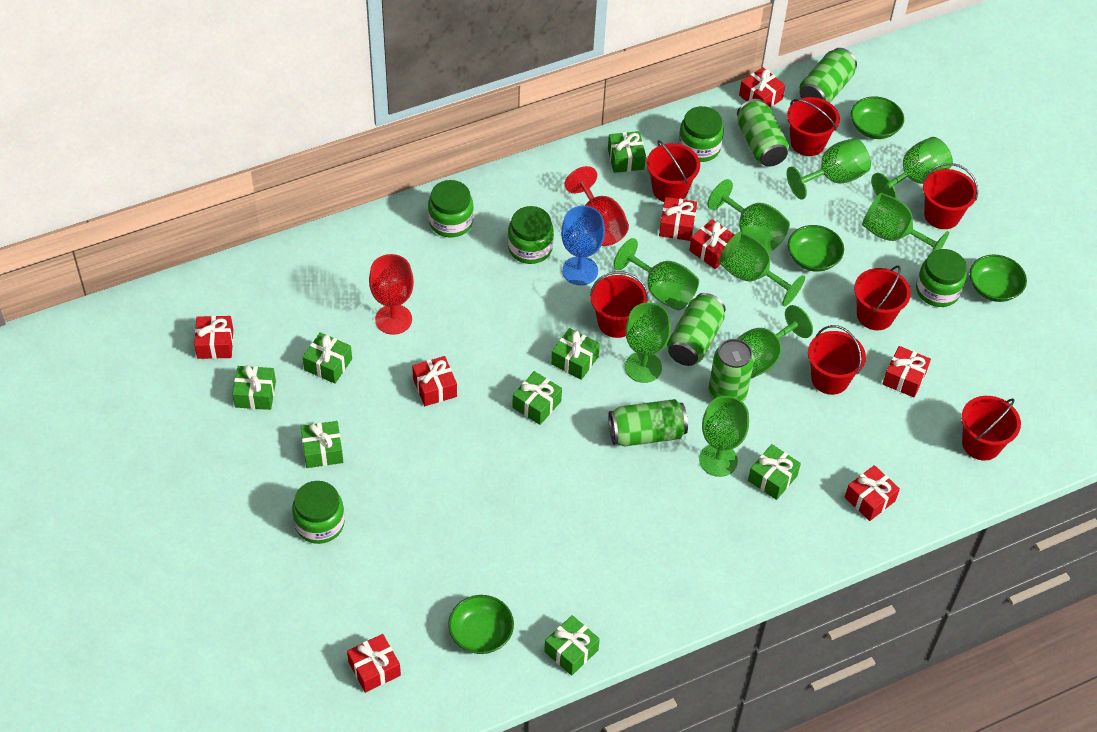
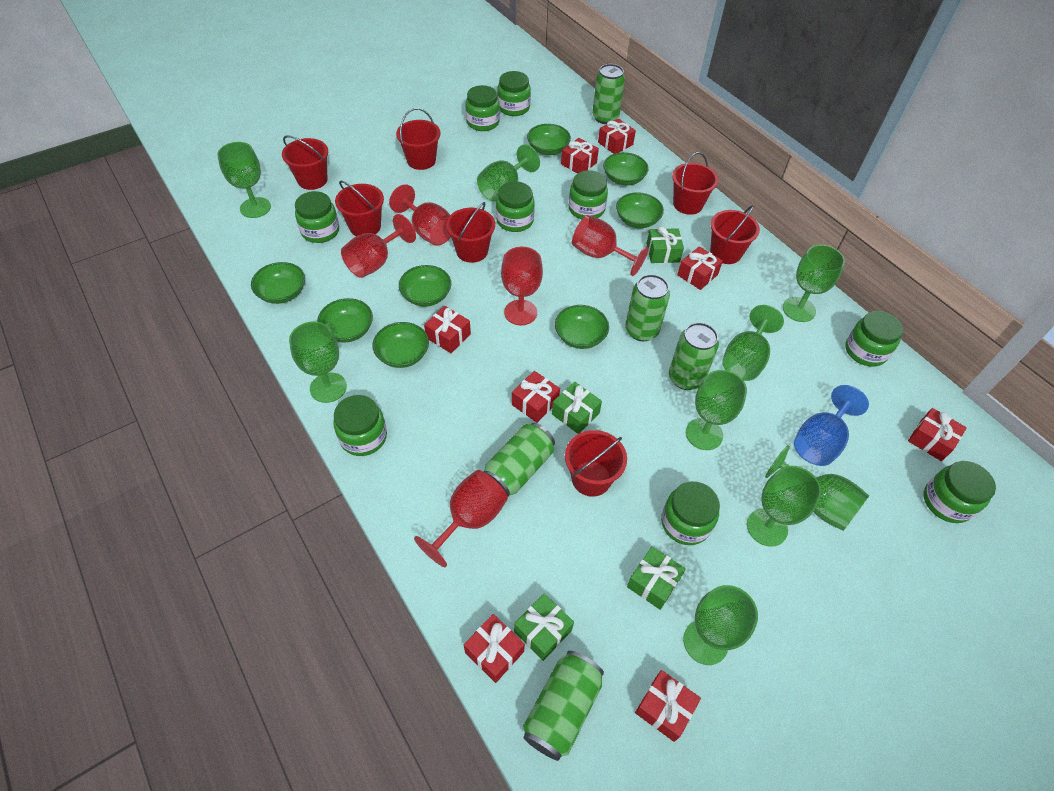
green bowl: 4 -> 8
green gift: 8 -> 4
green jar: 5 -> 9
red goblet: 2 -> 5

